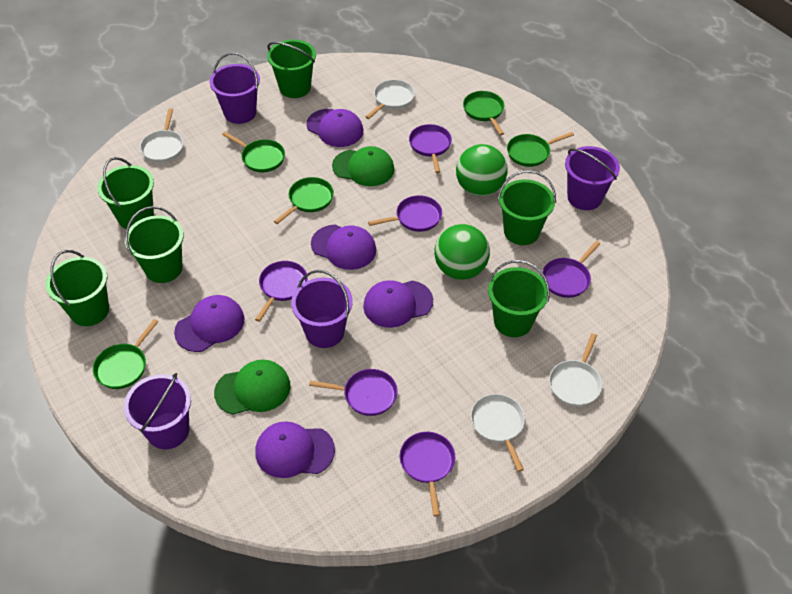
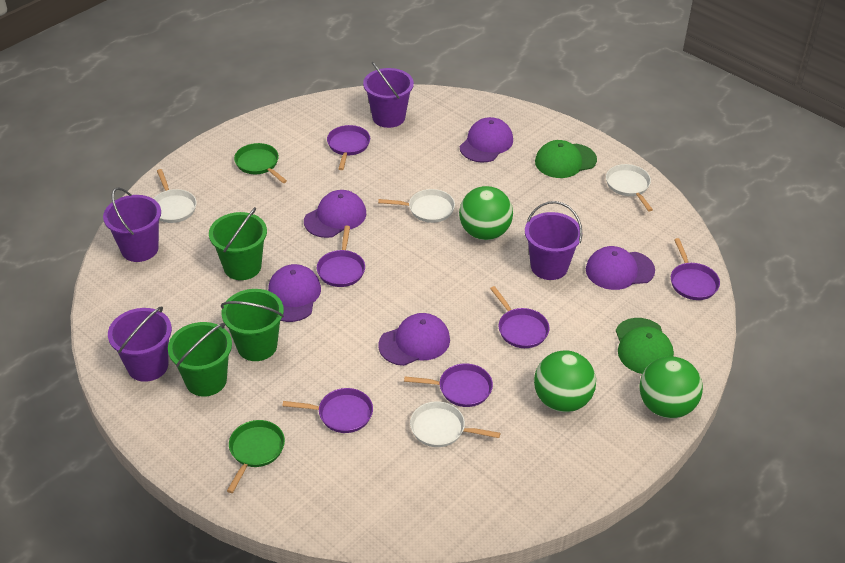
green ball: 2 -> 3
green bucket: 6 -> 3
green pan: 5 -> 2

